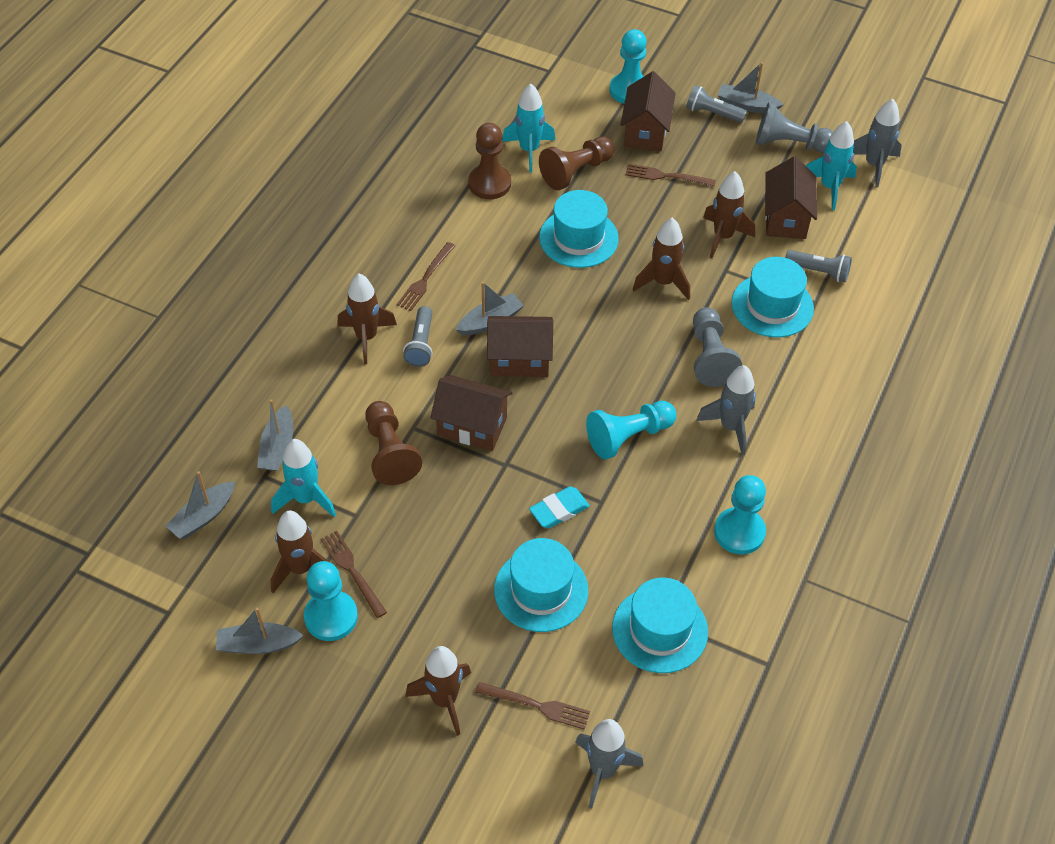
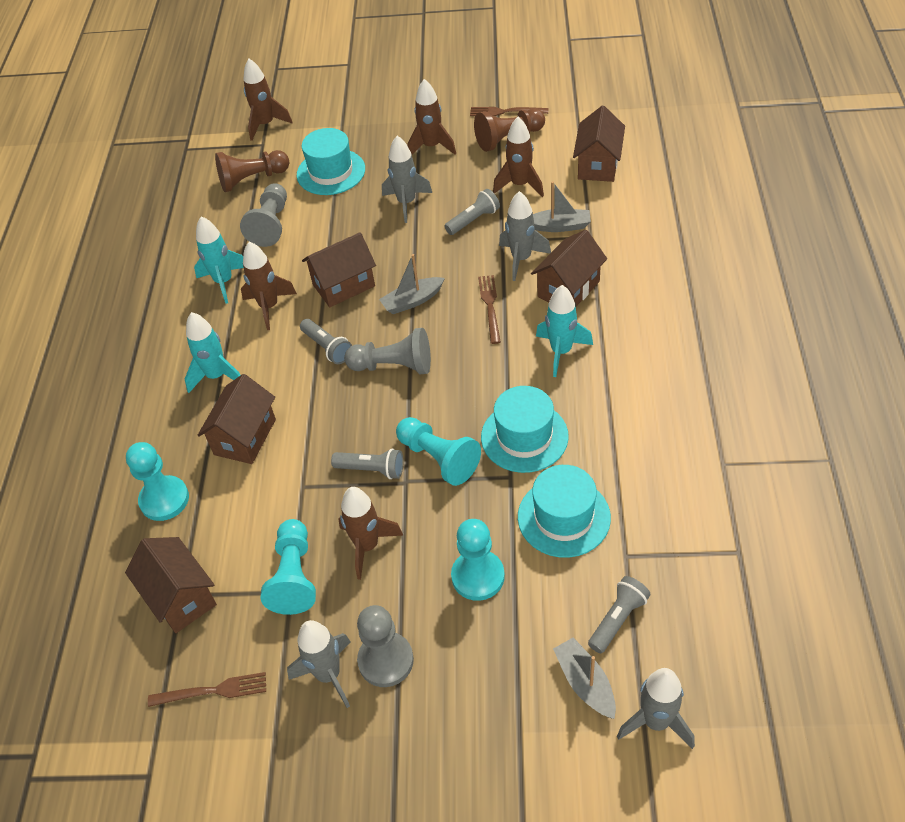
brown fork: 4 -> 3
brown house: 4 -> 5
brown pawn: 3 -> 2
grey boat: 5 -> 3
grey flashlight: 3 -> 4
grey pawn: 2 -> 3
grey rocket: 3 -> 4
turquoise eraser: 1 -> 0
turquoise hat: 4 -> 3

